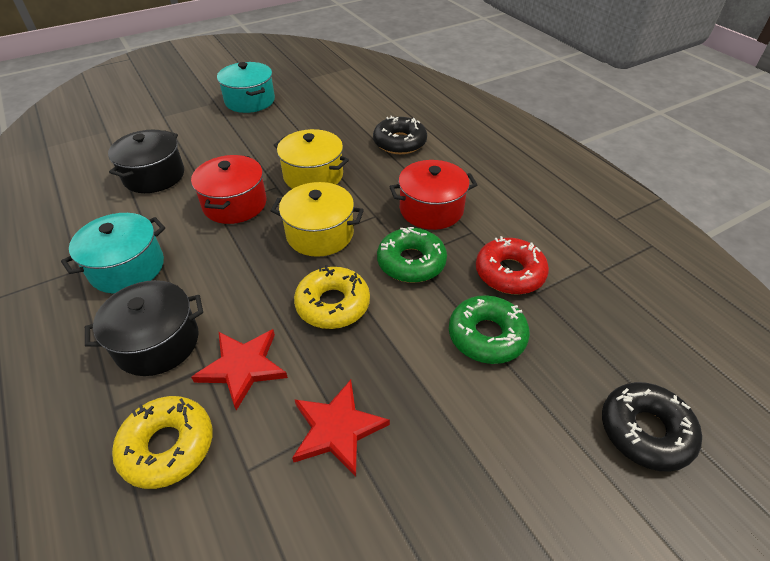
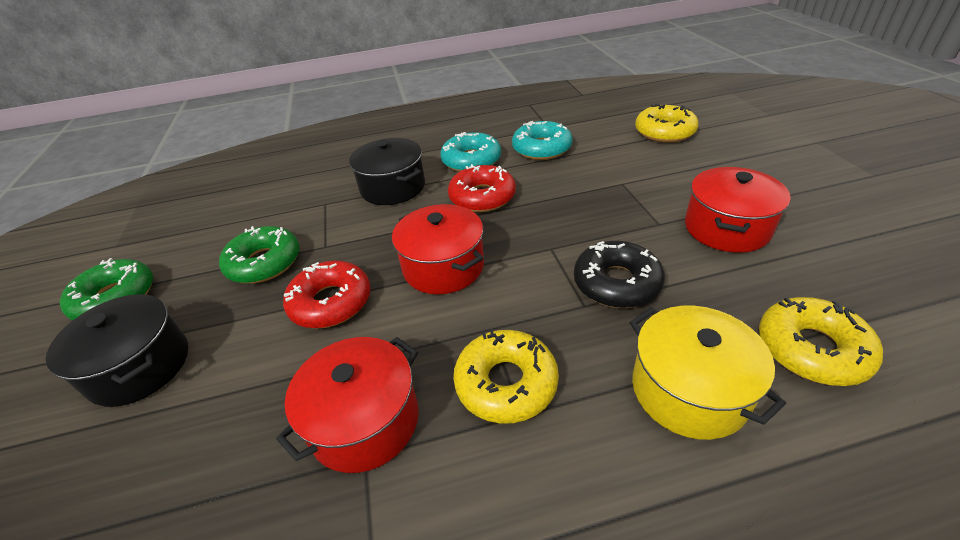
black donut: 2 -> 1
red donut: 1 -> 2
red pot: 2 -> 3
red star: 2 -> 0
turquoise donut: 0 -> 2
turquoise pot: 2 -> 0
yellow donut: 2 -> 3
yellow pot: 2 -> 1

